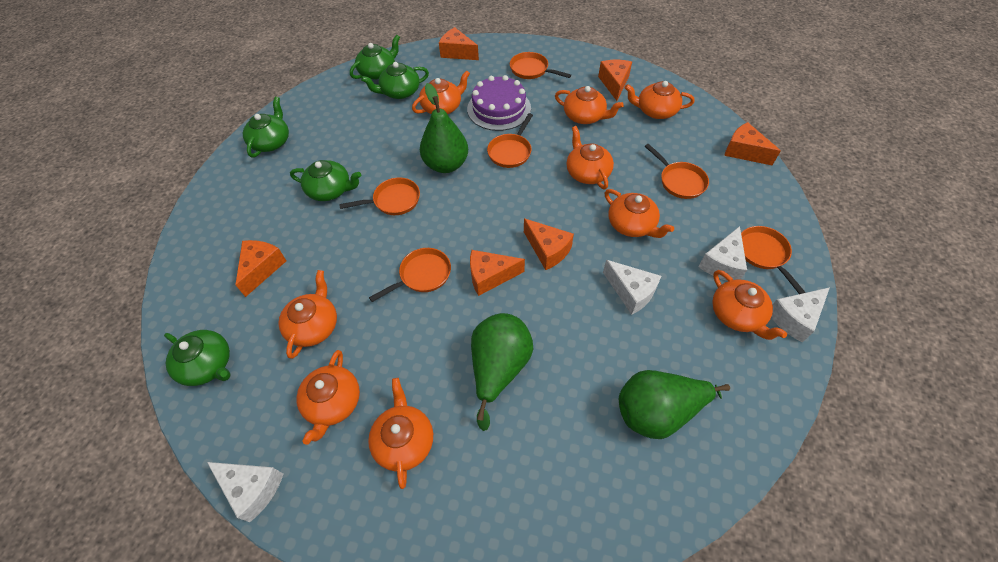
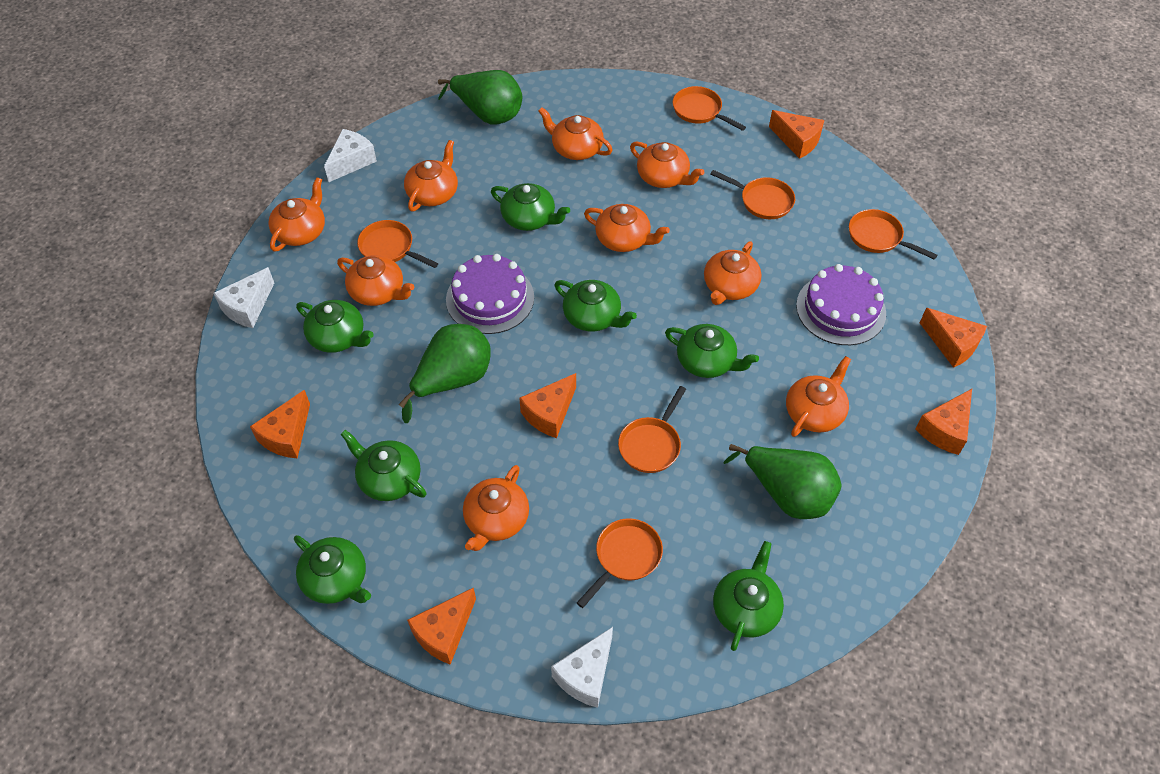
green teapot: 5 -> 7
purple cake: 1 -> 2
white cheese: 4 -> 3

